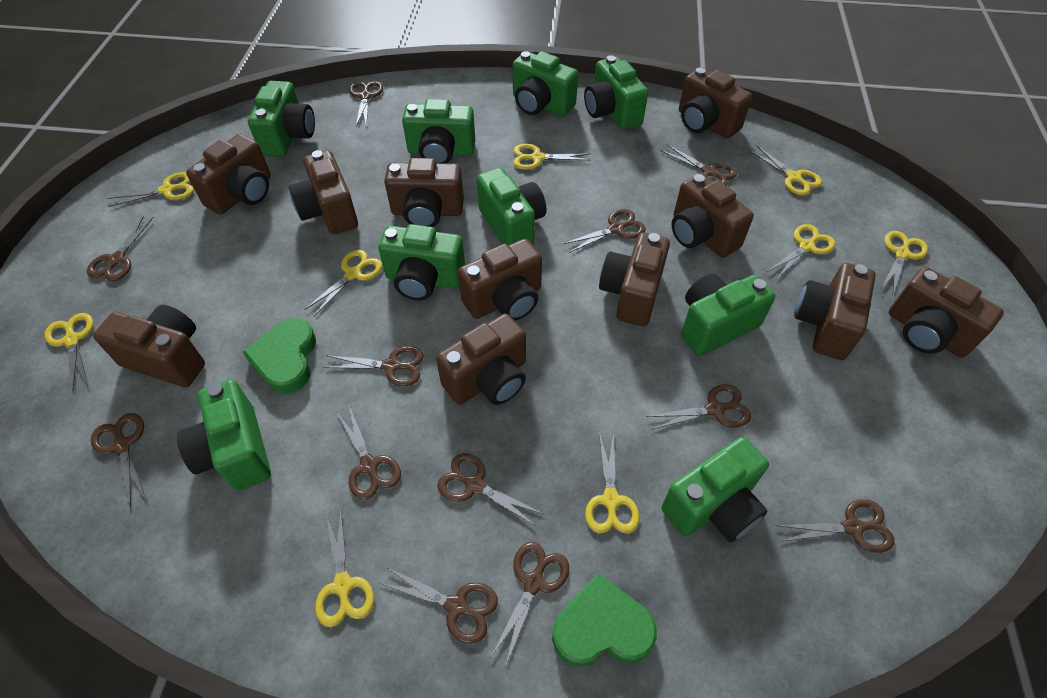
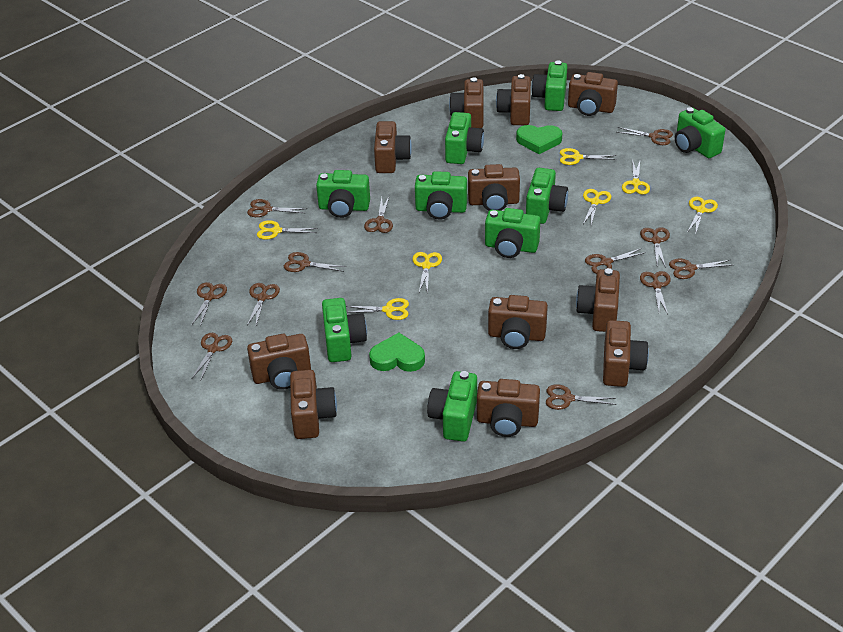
yellow scissors: 9 -> 7

